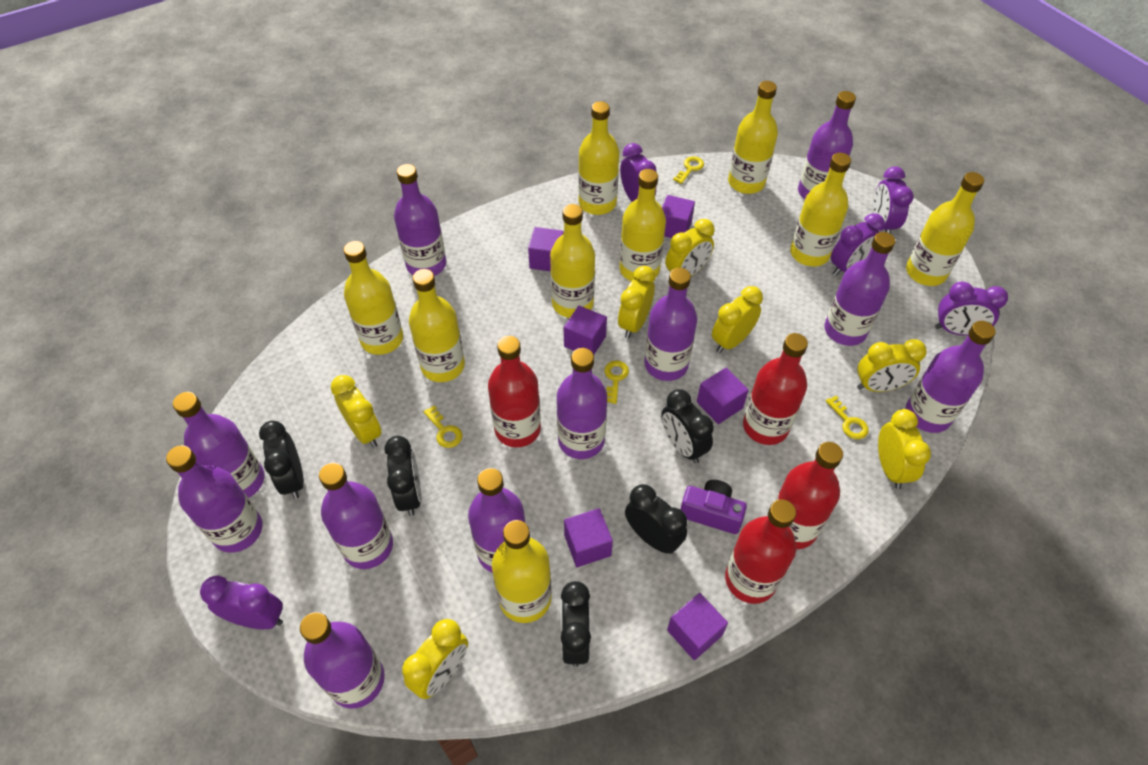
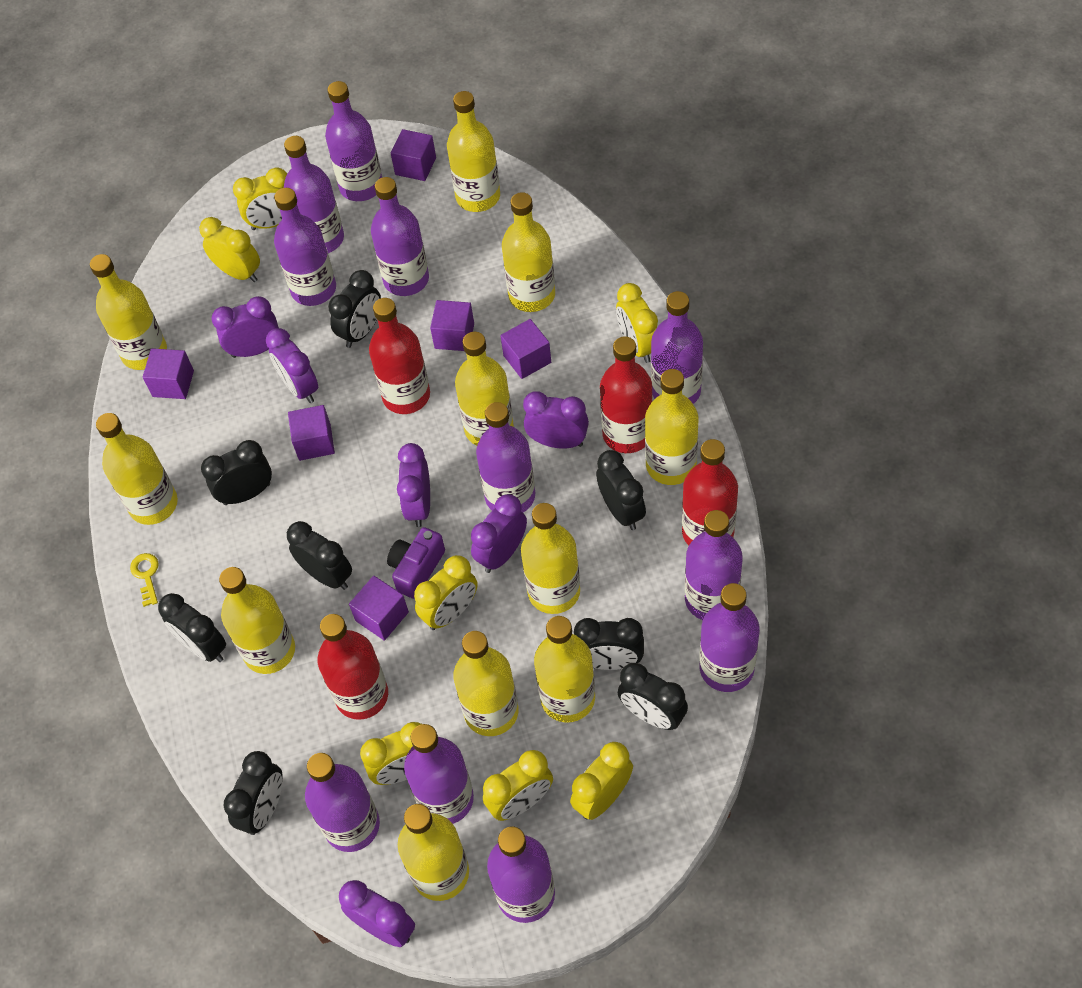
black clock: 5 -> 8
purple clock: 5 -> 6
yellow bottle: 9 -> 11
yellow key: 4 -> 1

